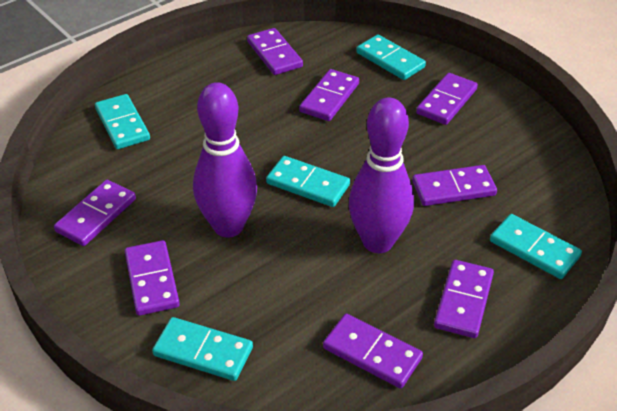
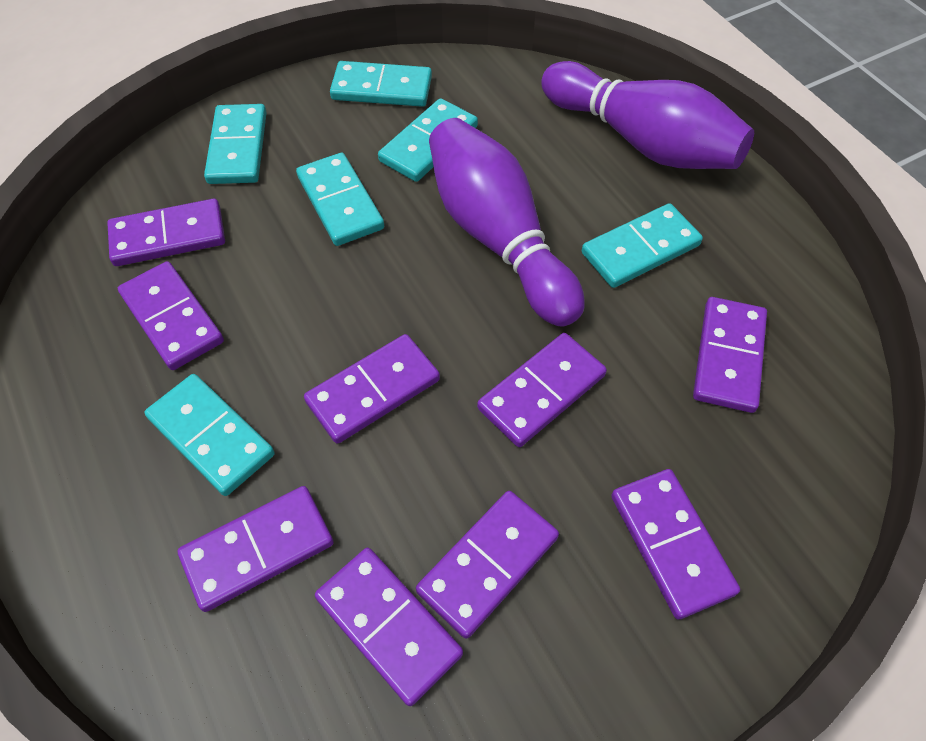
purple domino: 8 -> 9
turquoise domino: 5 -> 6

